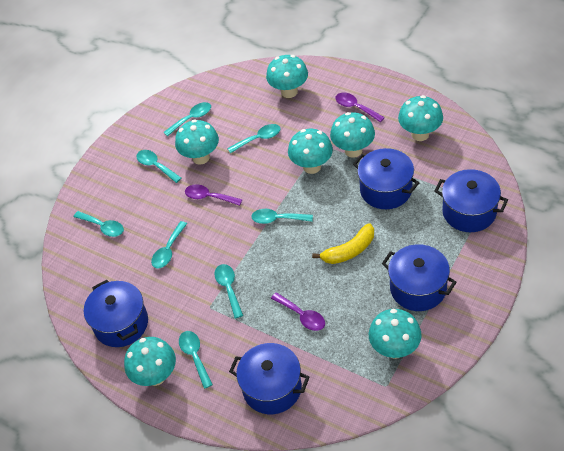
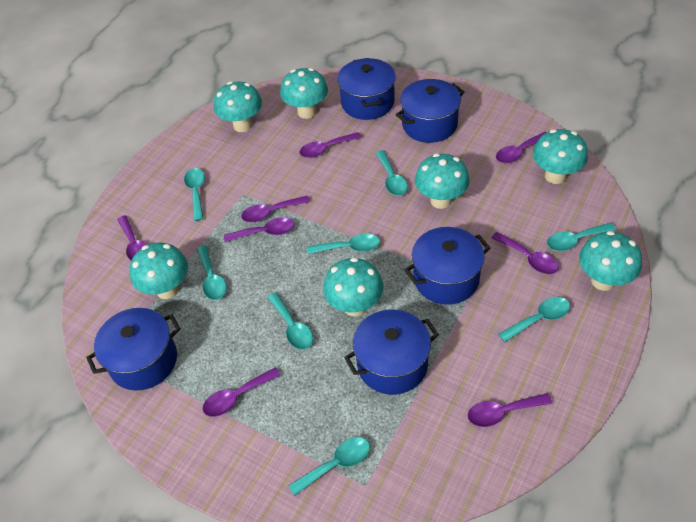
purple spoon: 3 -> 8
yellow banana: 1 -> 0

